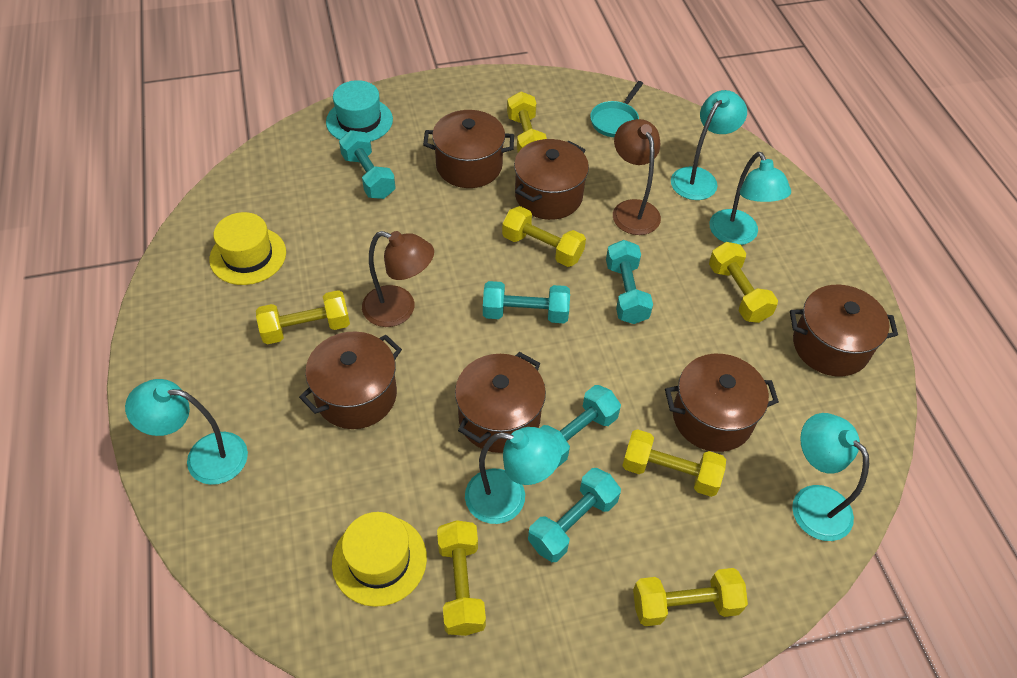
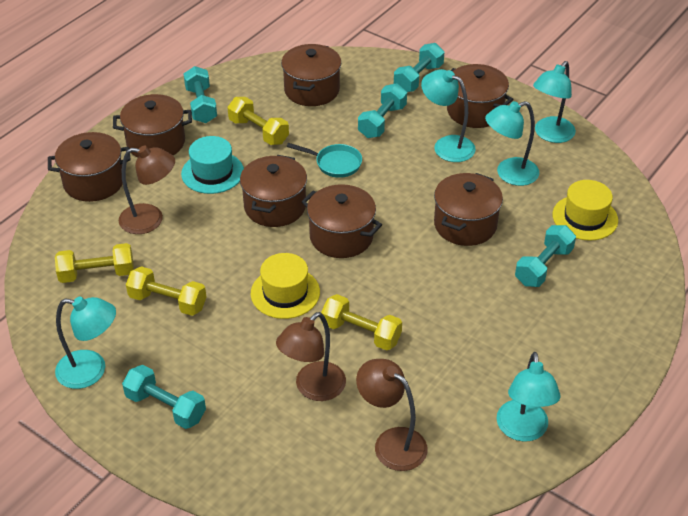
brown lamp: 2 -> 3
brown pot: 6 -> 7
yellow dumbbell: 7 -> 4

